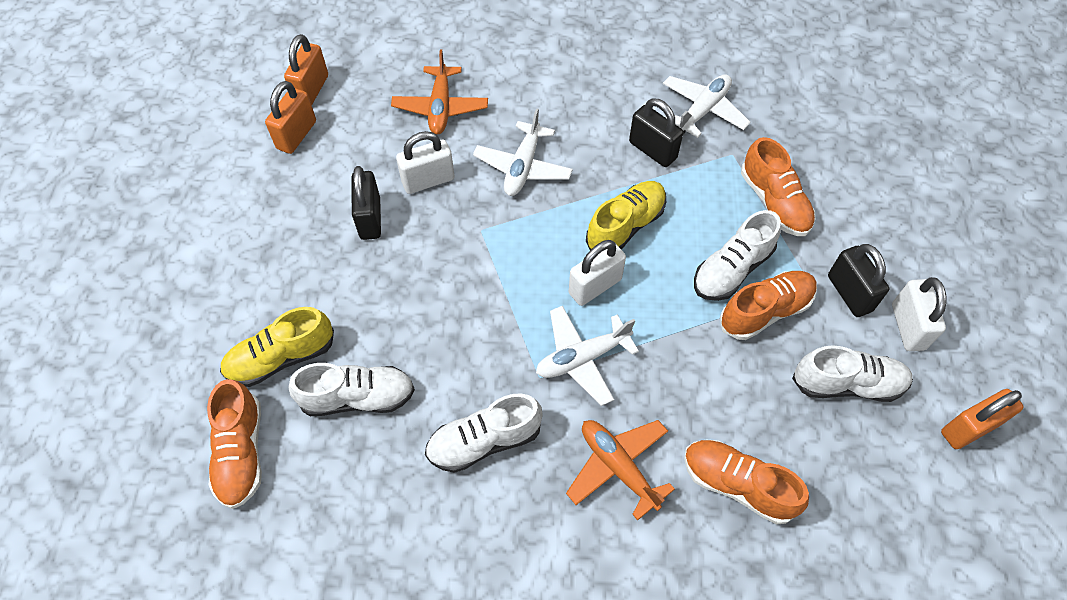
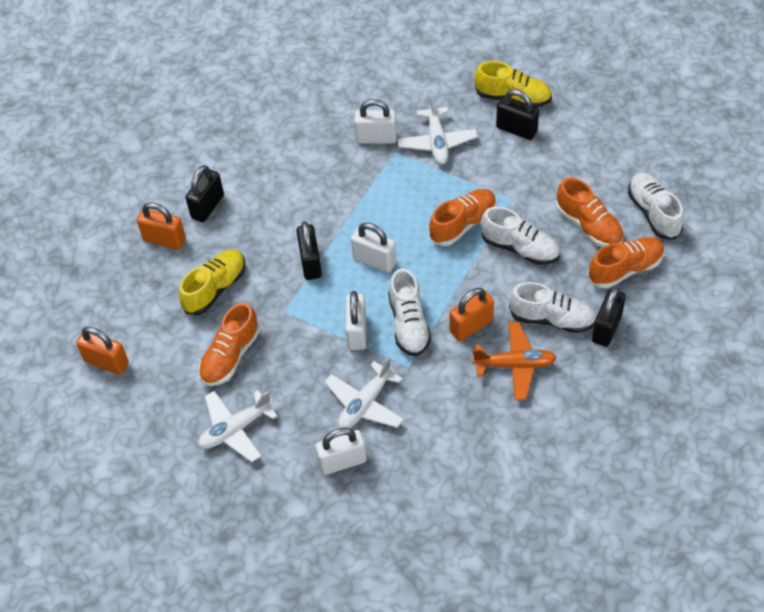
black padlock: 3 -> 4
orange plane: 2 -> 1
white padlock: 3 -> 4

